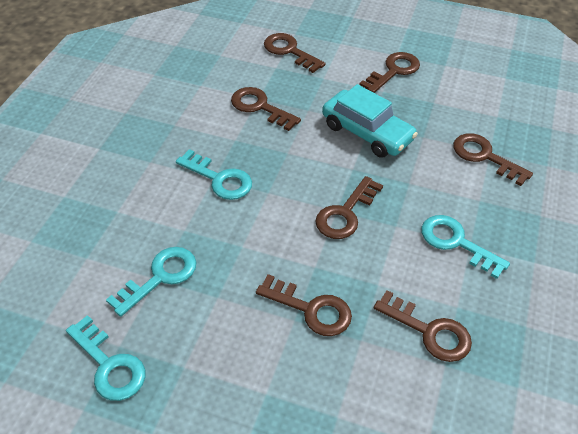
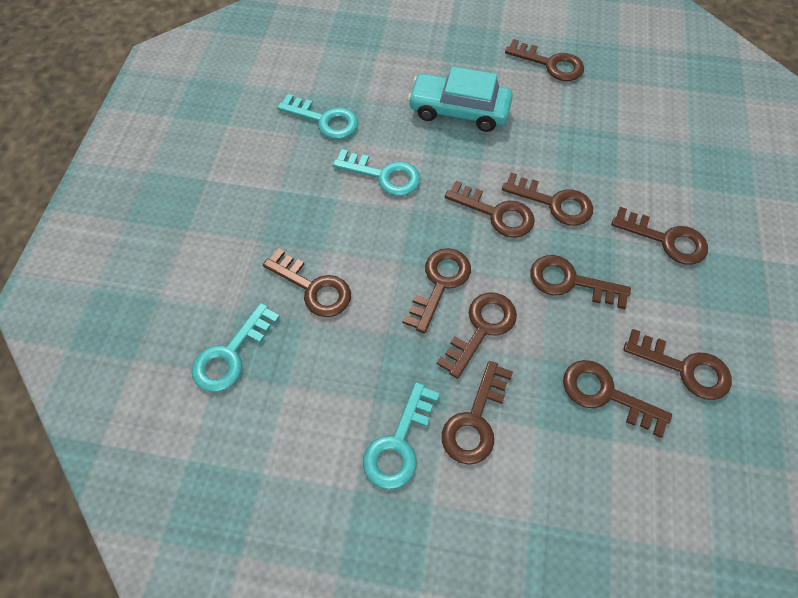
brown key: 7 -> 11

